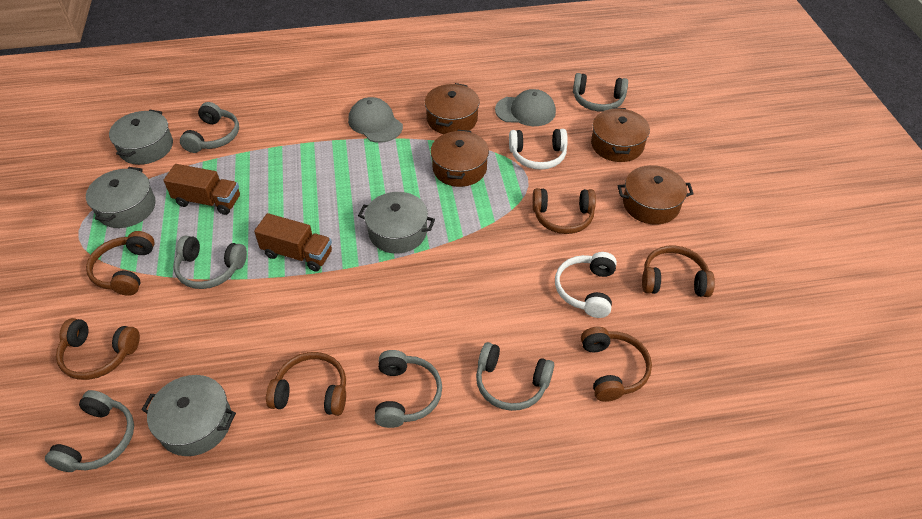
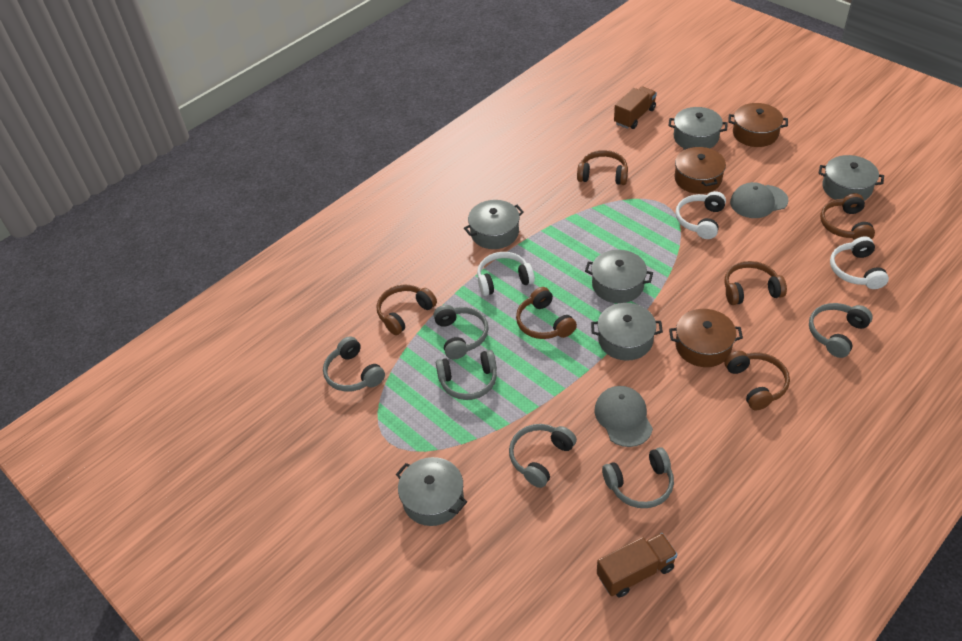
brown pot: 4 -> 3
grey pot: 4 -> 6
white headphones: 2 -> 3

